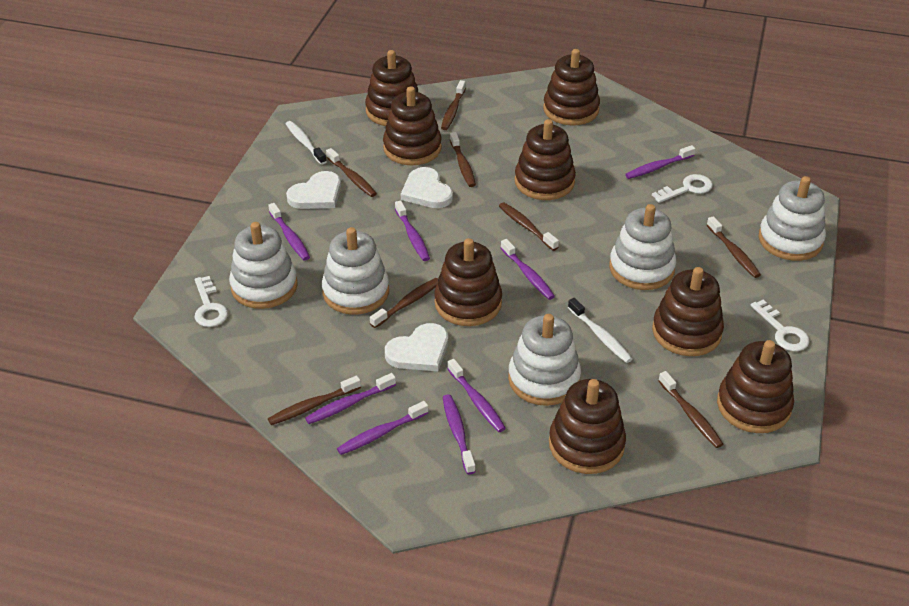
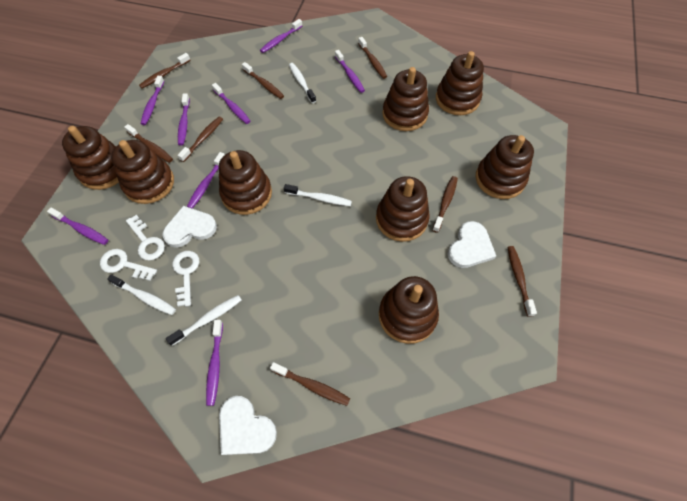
white stacking toy: 5 -> 0
white toothbrush: 2 -> 4

